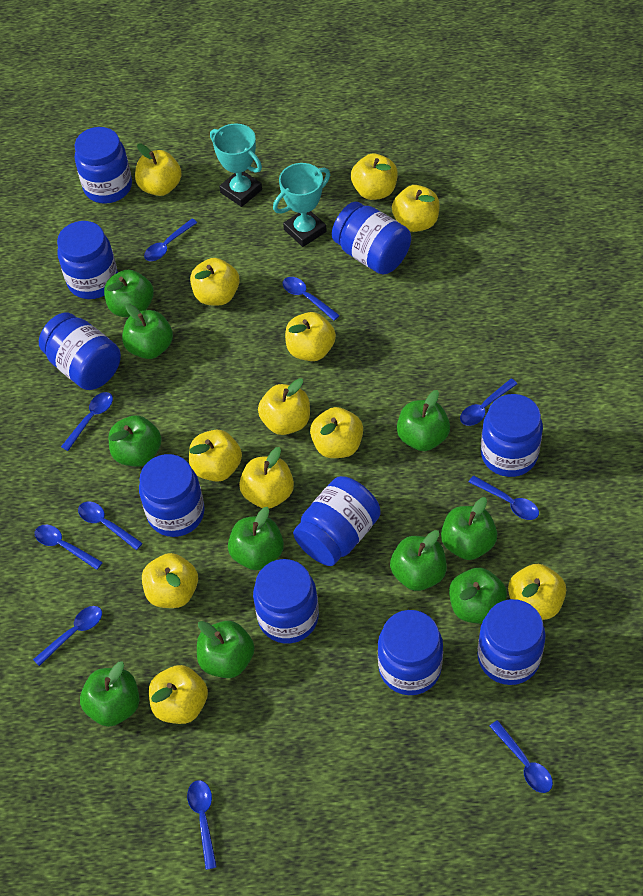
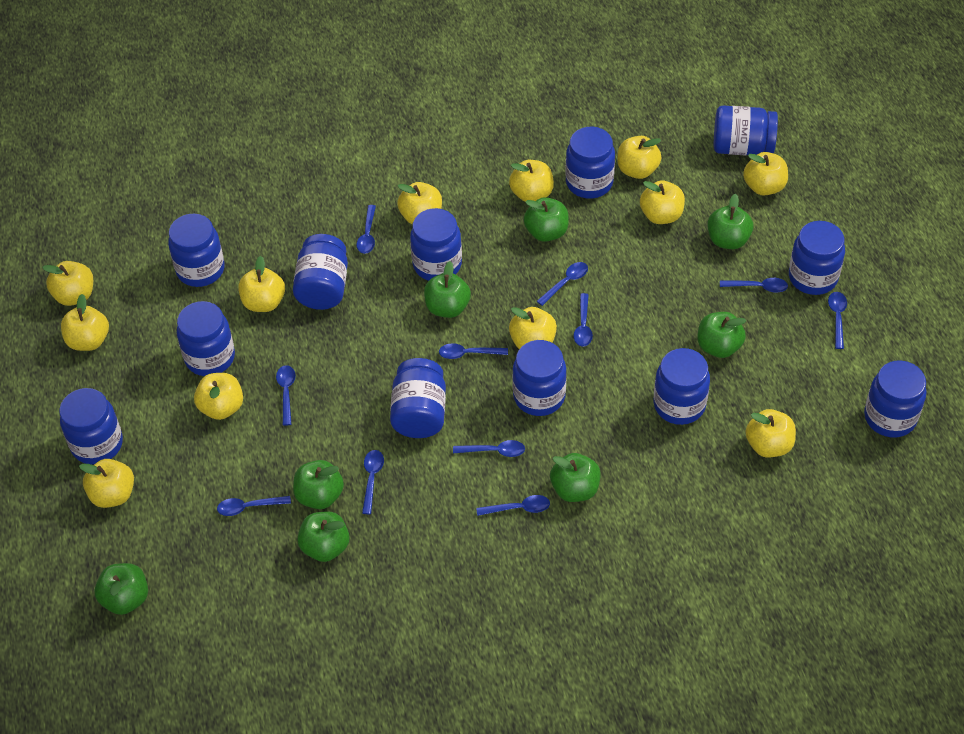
blue jar: 10 -> 12
blue spoon: 10 -> 11
green apple: 10 -> 8
turquoise trophy: 2 -> 0

